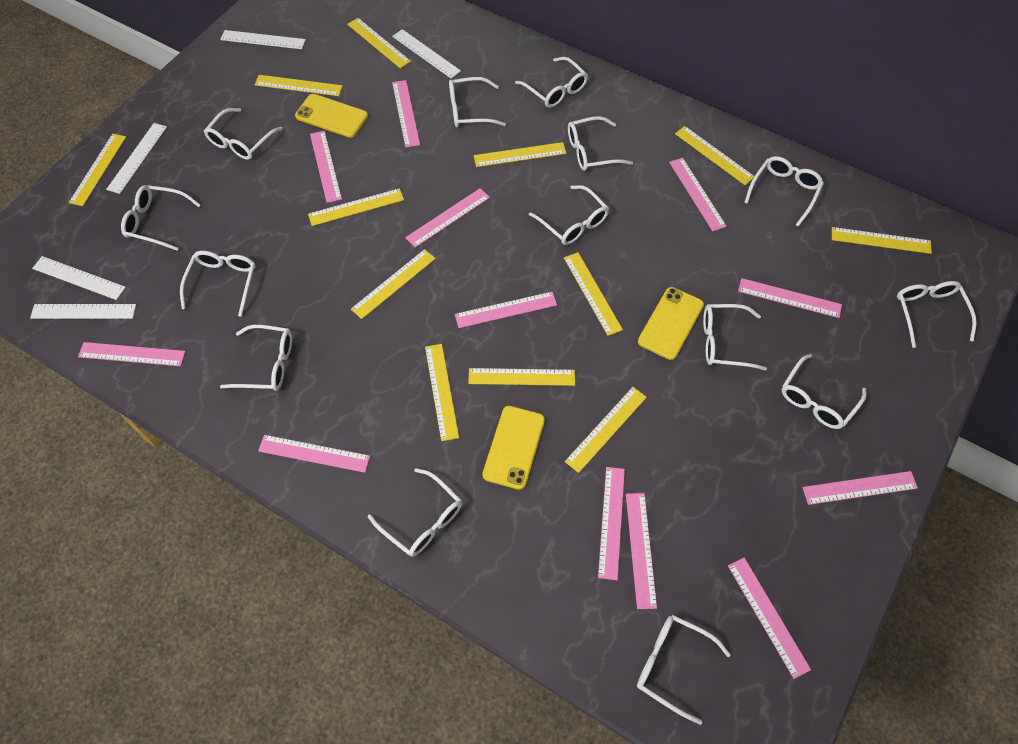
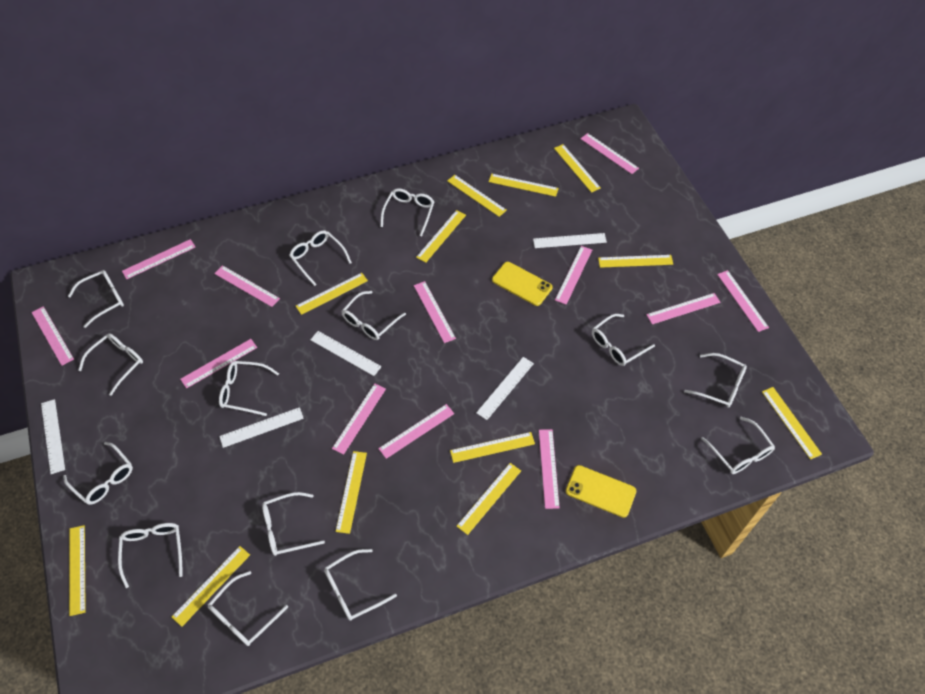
yellow phone: 3 -> 2

